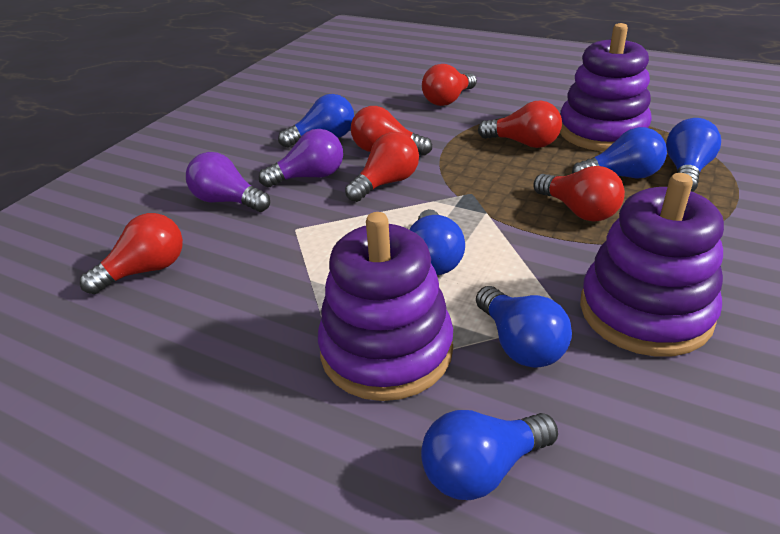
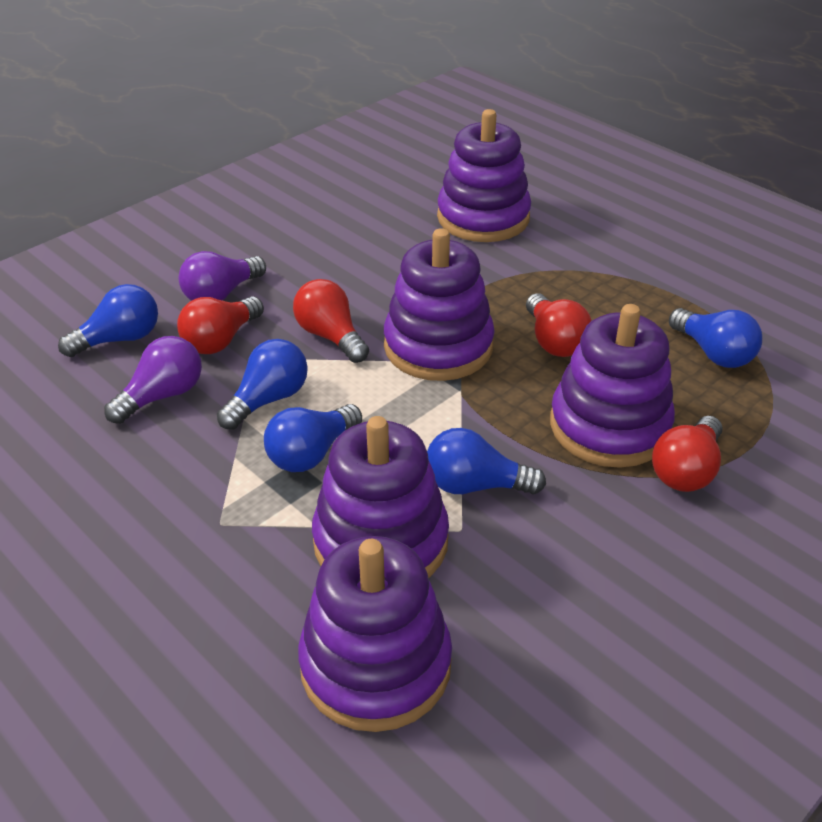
blue light bulb: 6 -> 5
purple stacking toy: 3 -> 5
red light bulb: 6 -> 4

